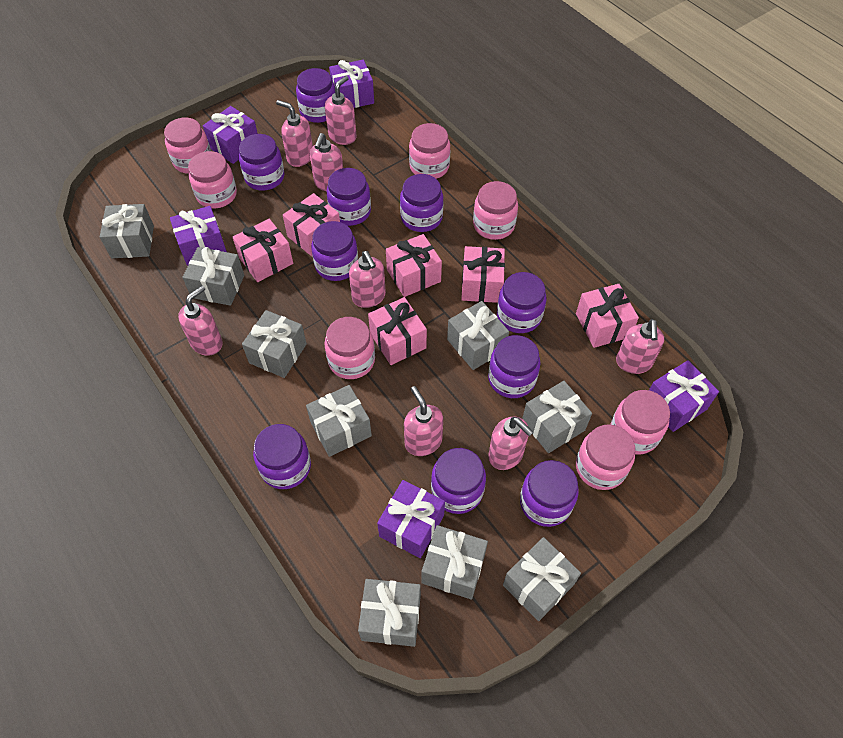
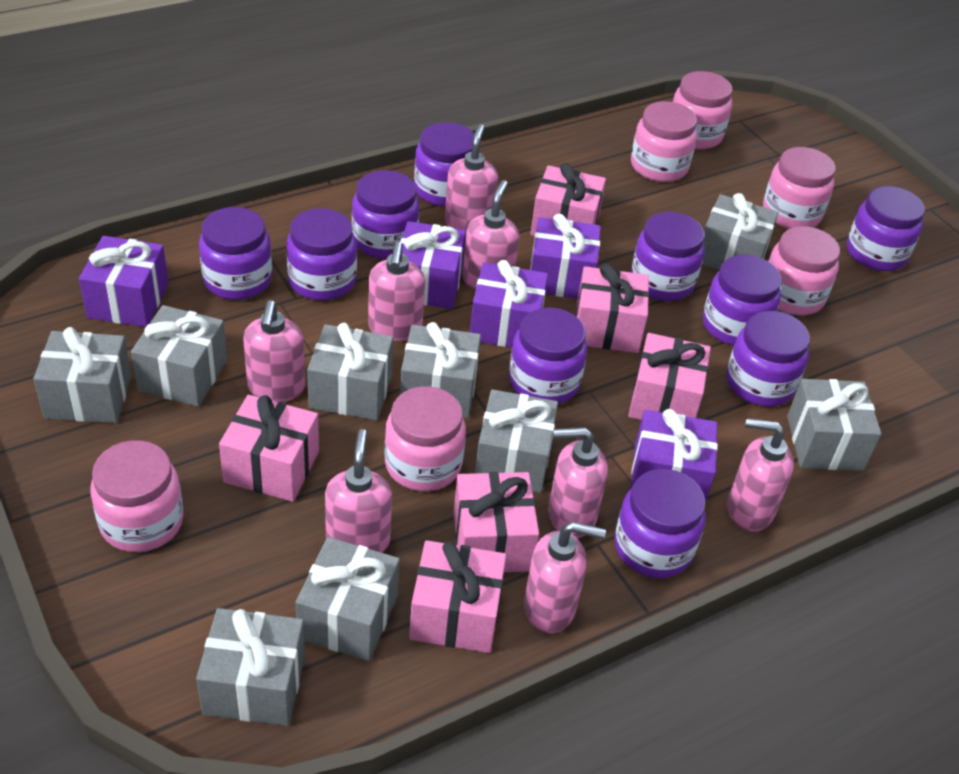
pink jar: 7 -> 6

